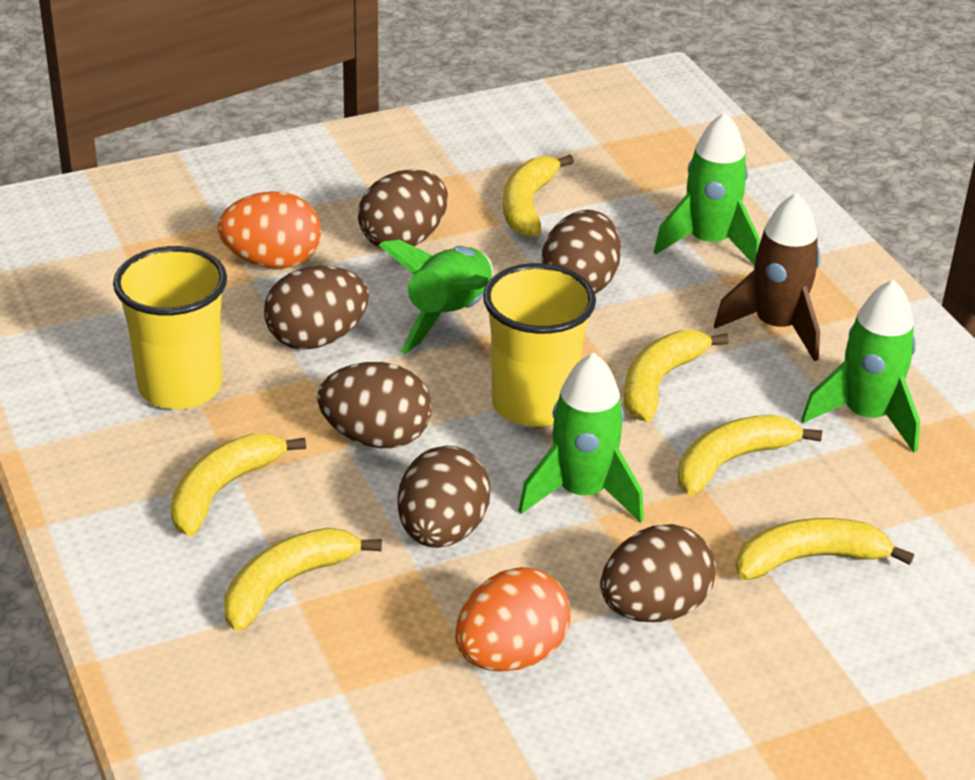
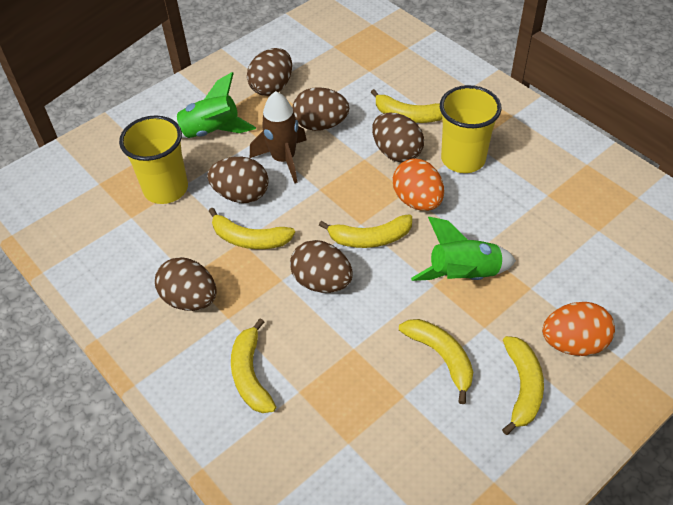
green rocket: 4 -> 2

